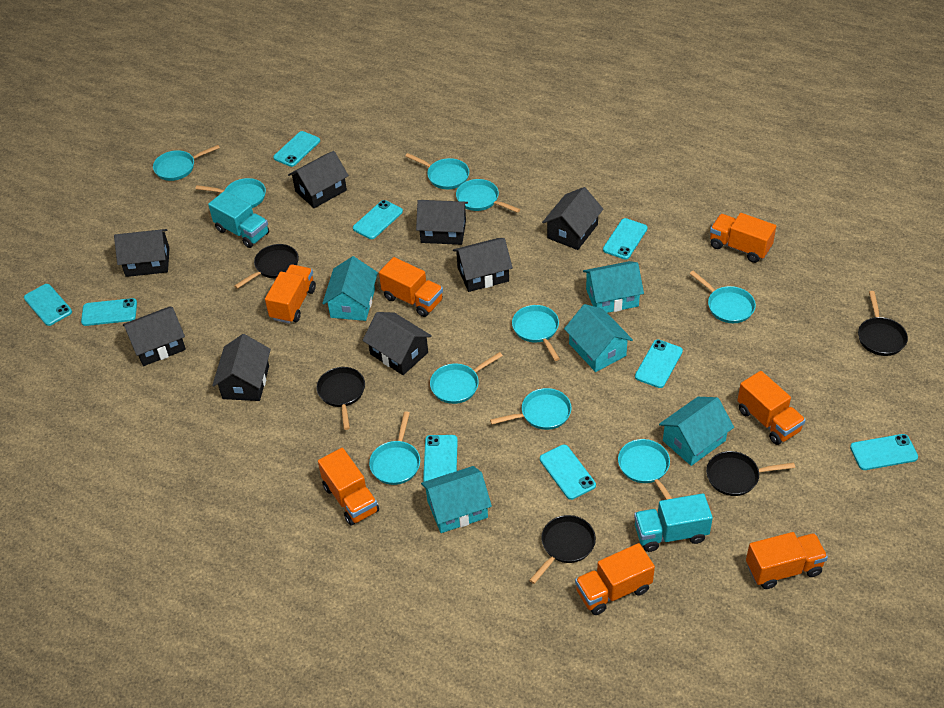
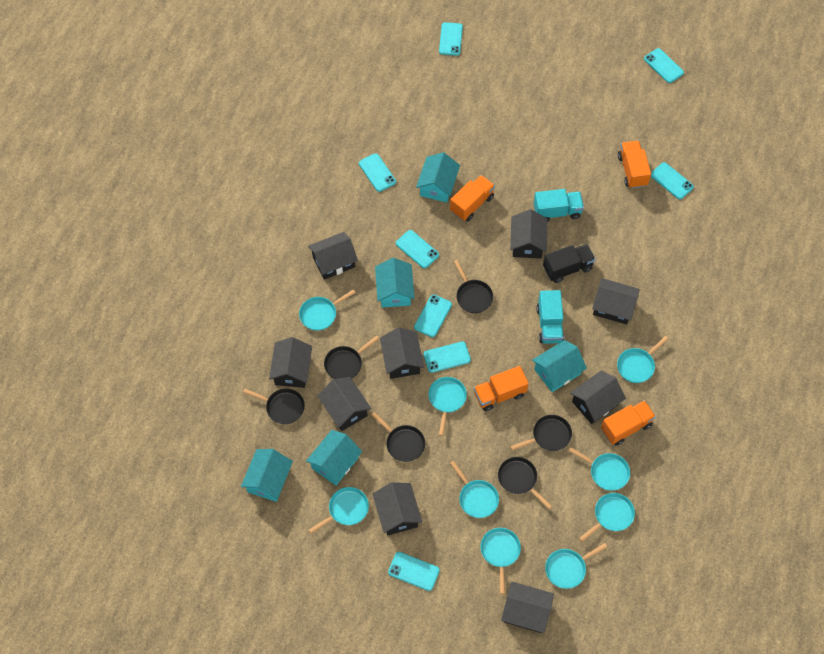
black house: 8 -> 9
black pan: 5 -> 6
black truck: 0 -> 1
orange truck: 7 -> 4
turquoise pan: 10 -> 9
turquoise phone: 9 -> 8

